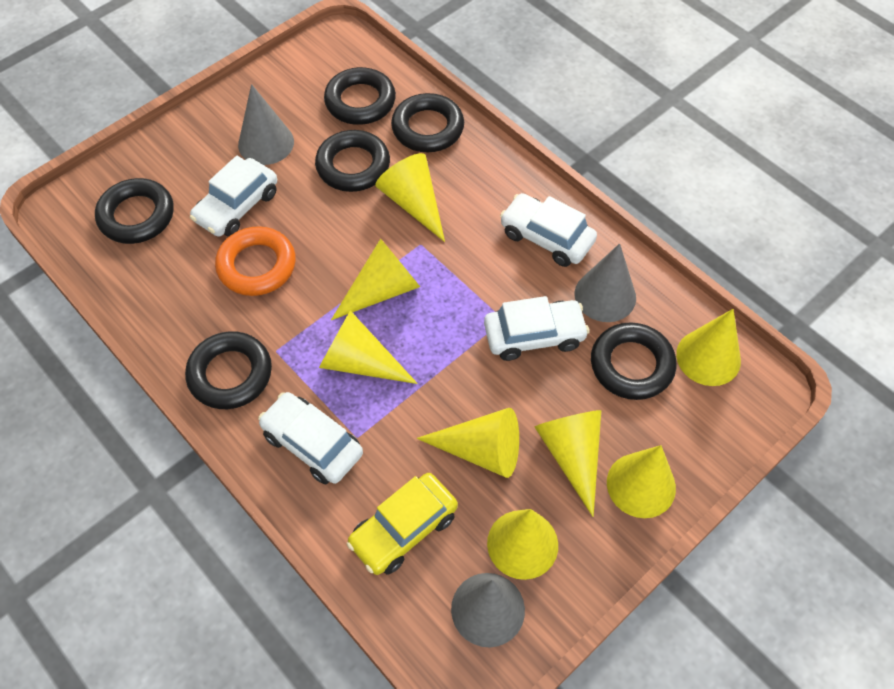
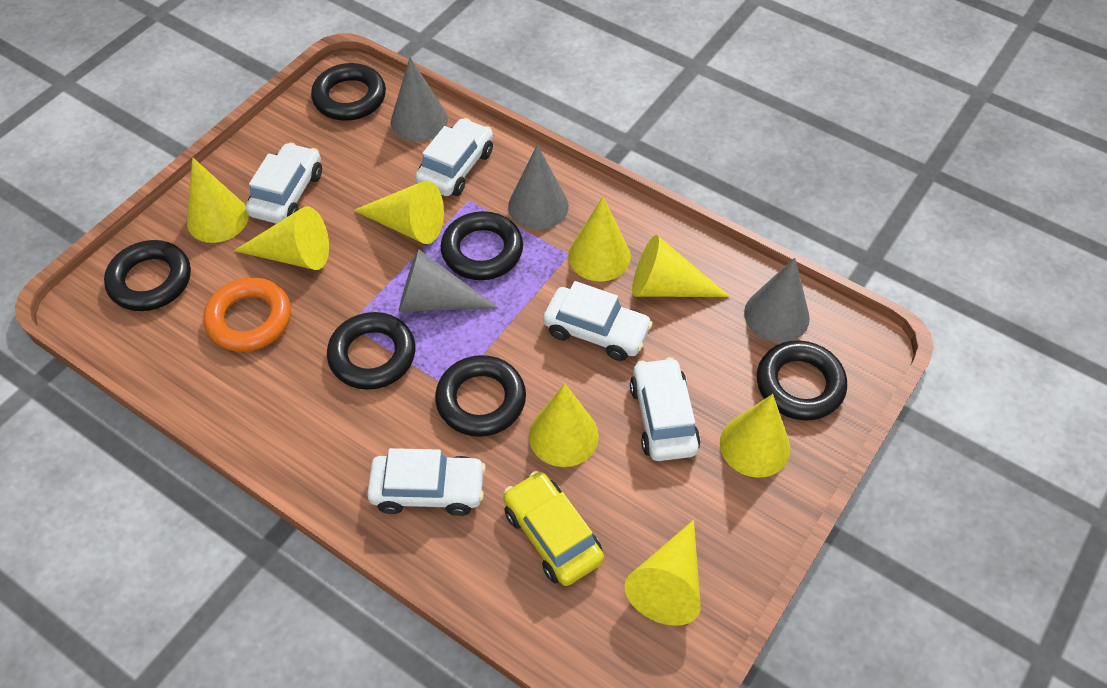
grey cone: 3 -> 4
white car: 4 -> 5

